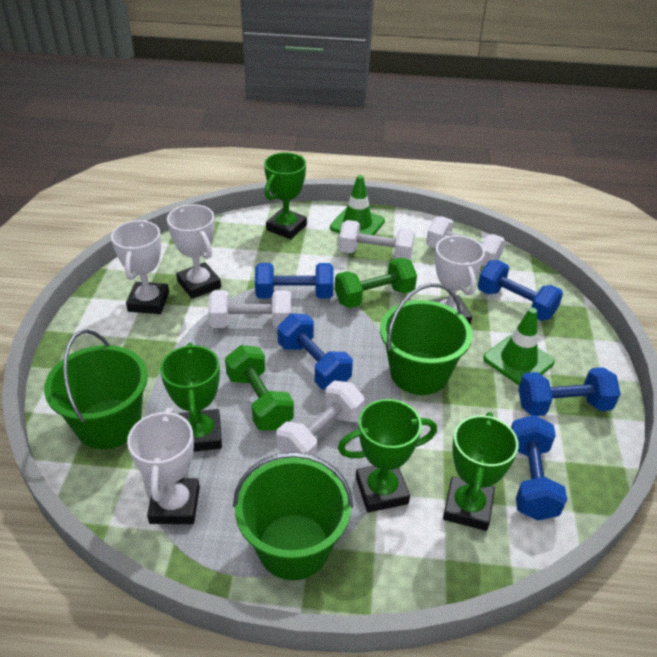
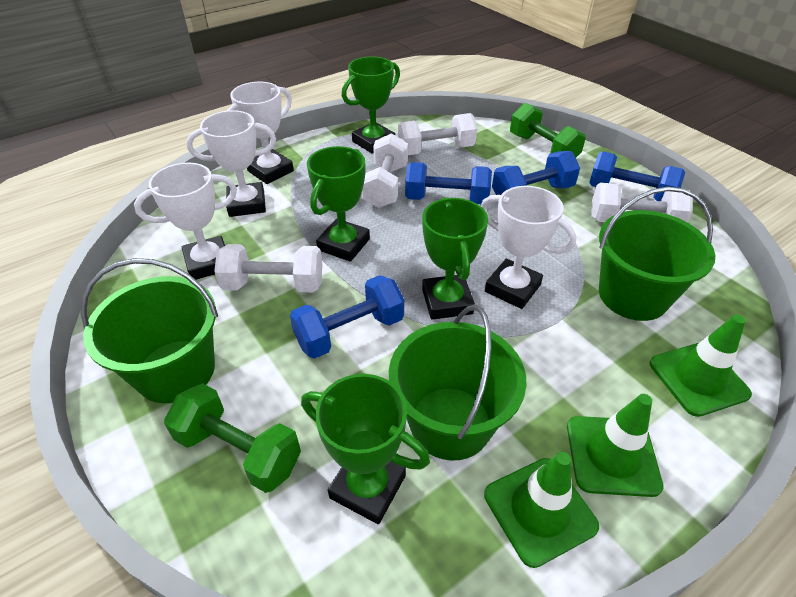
blue dumbbell: 5 -> 4
green traffic cone: 2 -> 3

